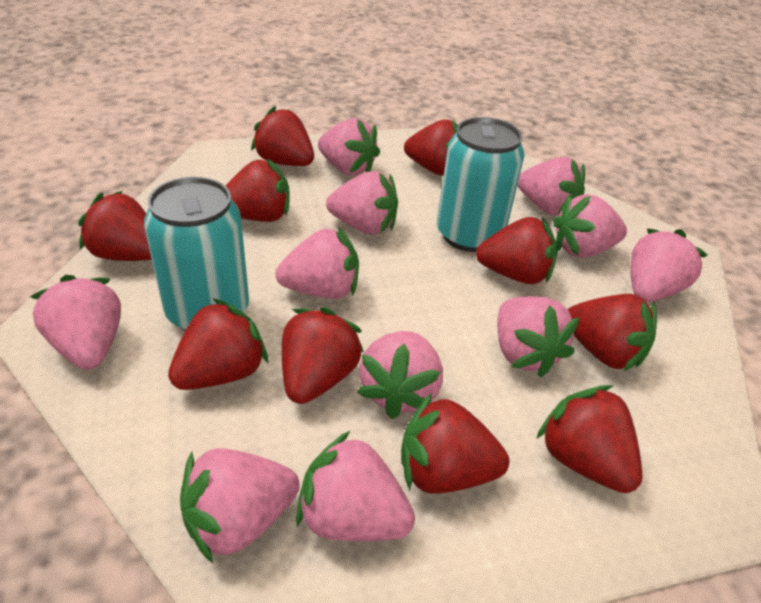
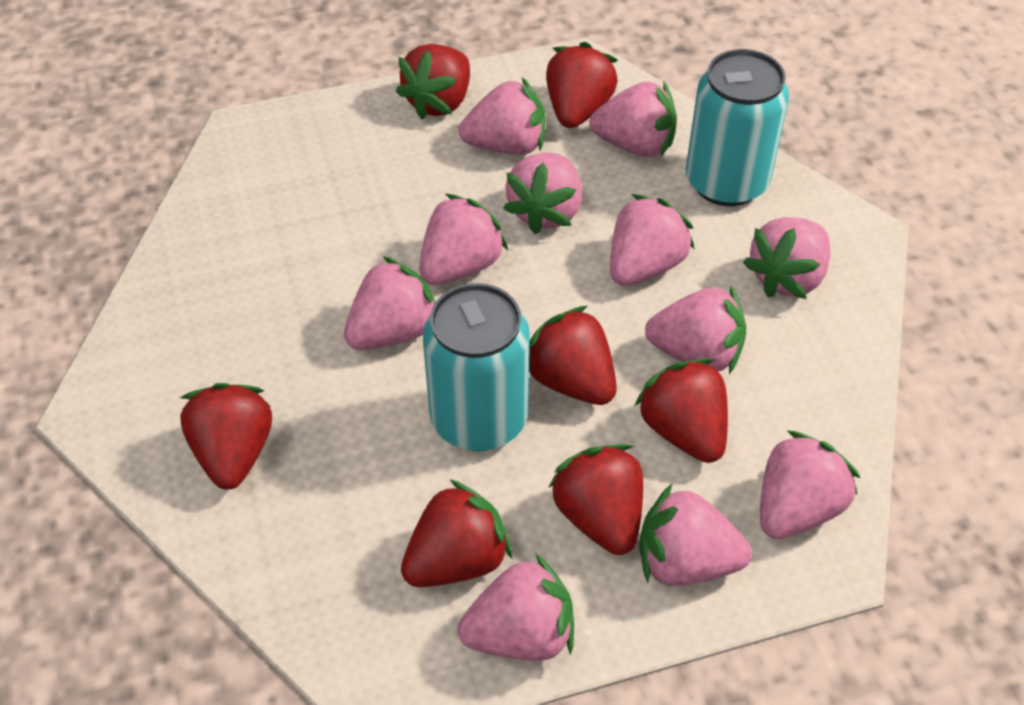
red strawberry: 10 -> 7

